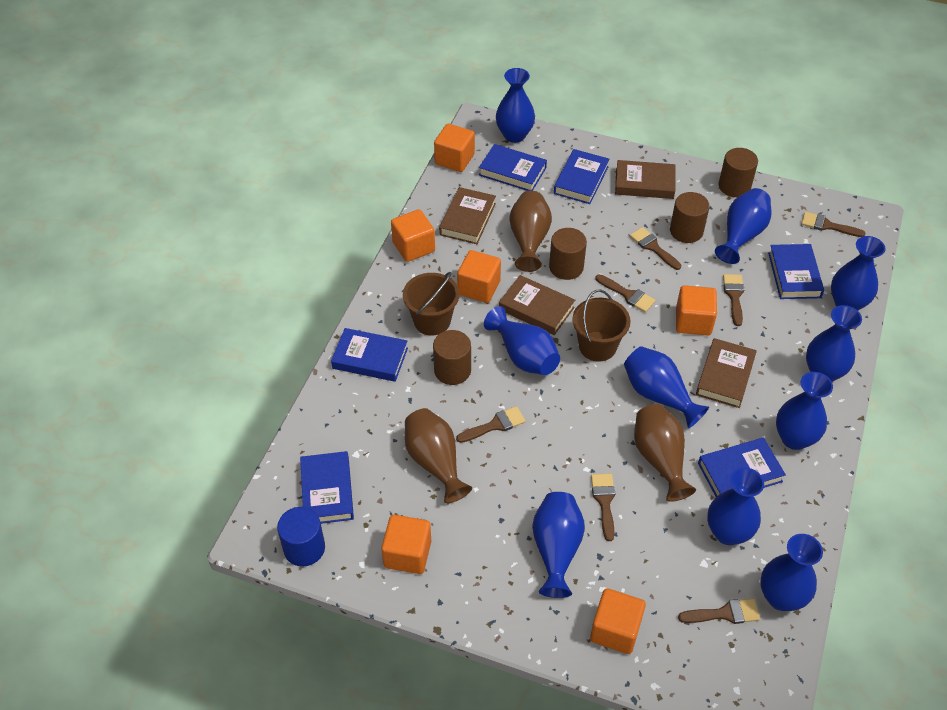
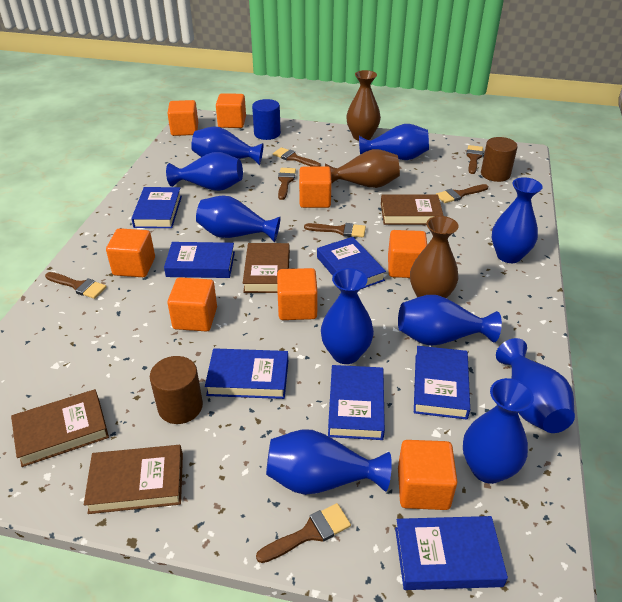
blue book: 6 -> 7
brown bucket: 2 -> 0
brown cylinder: 4 -> 2
orange cube: 6 -> 8

